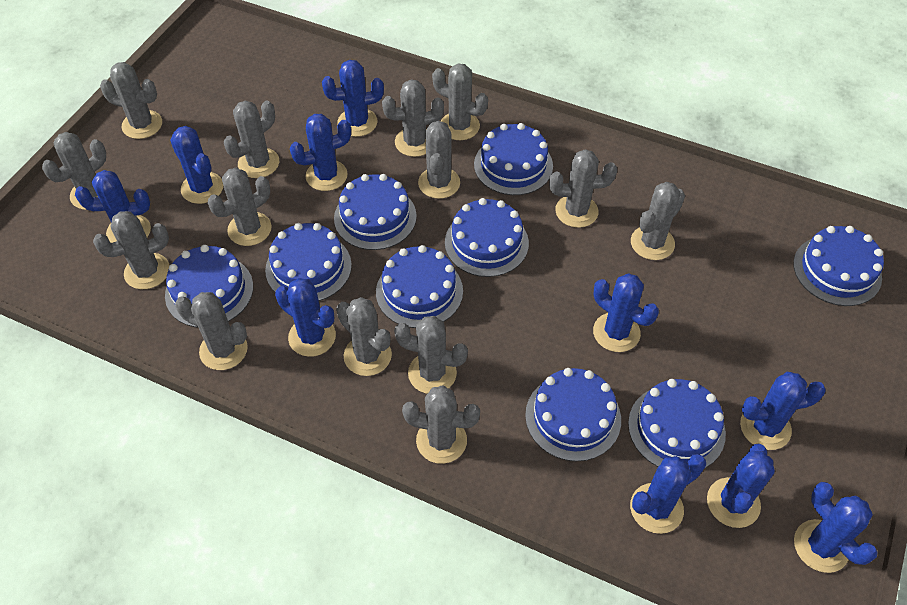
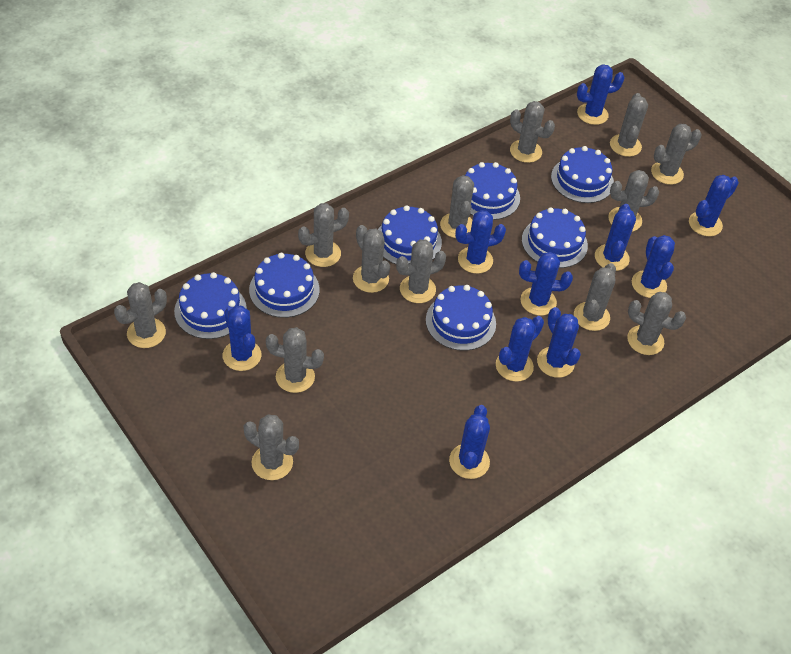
blue cake: 9 -> 7
grey cactus: 14 -> 13

